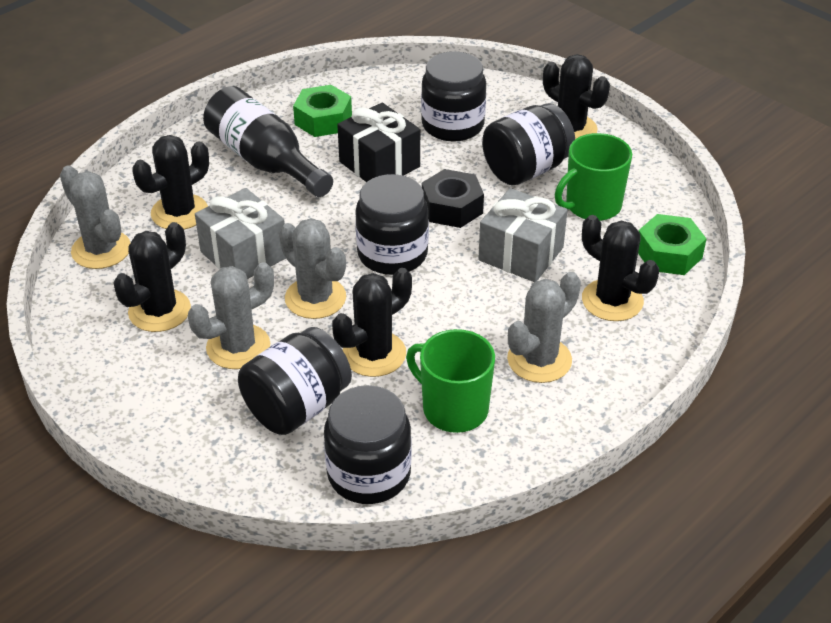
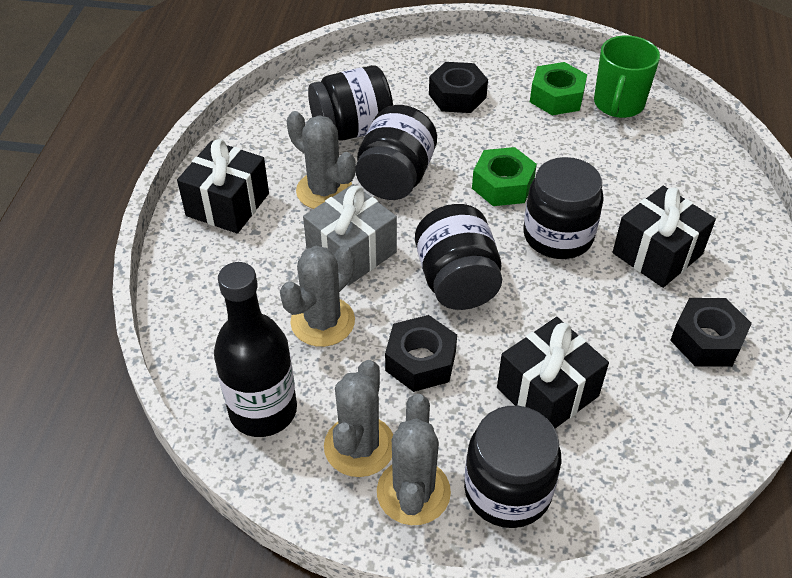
black cactus: 5 -> 0
black gift: 1 -> 3
black nut: 1 -> 3
green mug: 2 -> 1
grey gift: 2 -> 1

